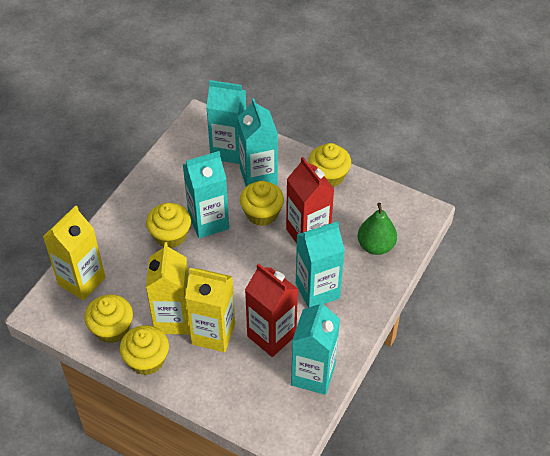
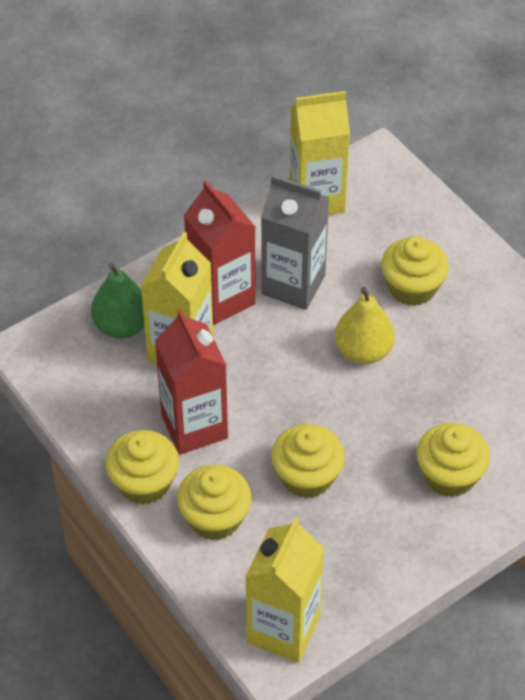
grey carton: 0 -> 1
turquoise carton: 5 -> 0
yellow pear: 0 -> 1

